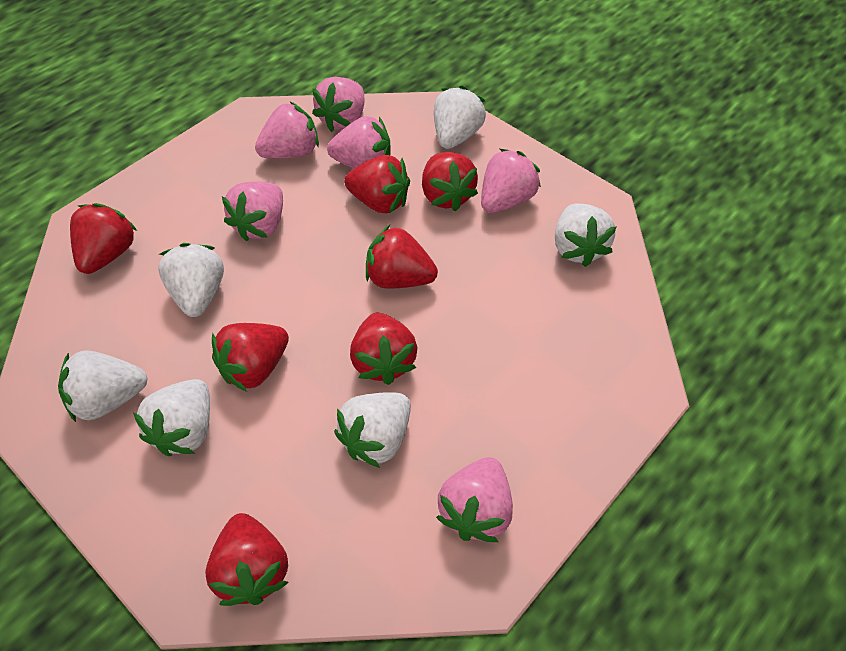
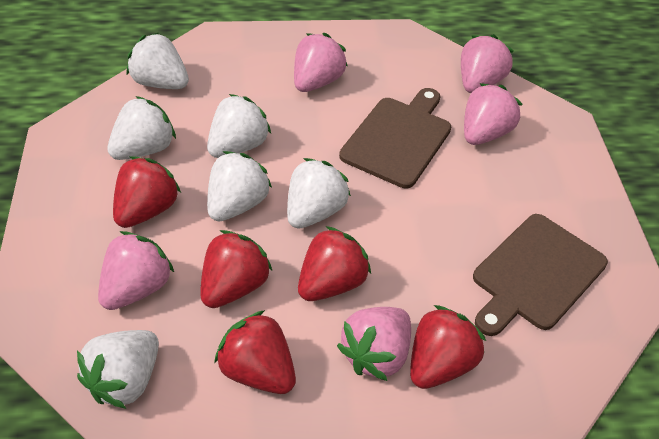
brown cutting board: 0 -> 2
pink strawberry: 6 -> 5
red strawberry: 7 -> 5

